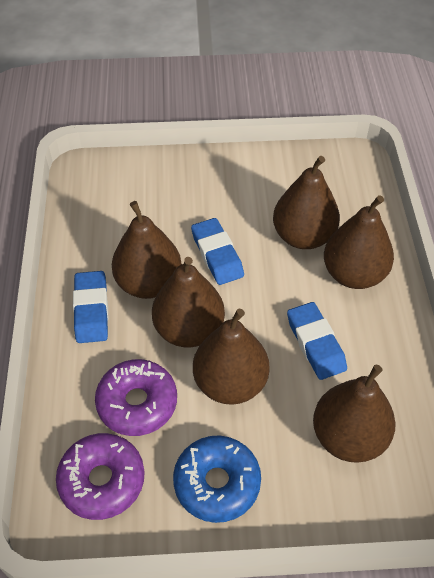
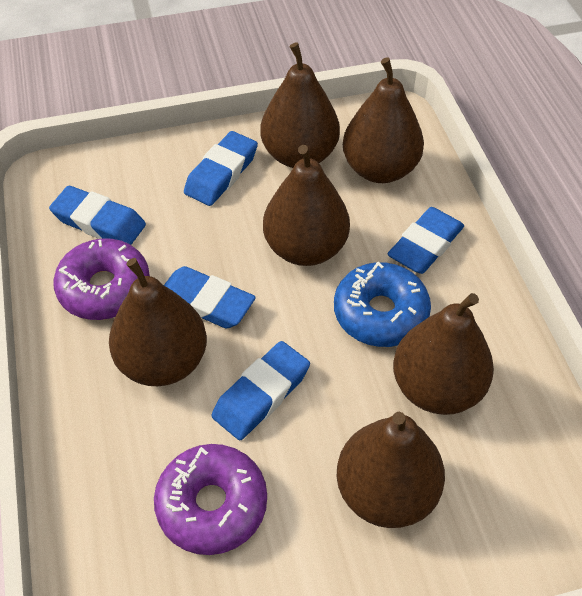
blue eraser: 3 -> 5

